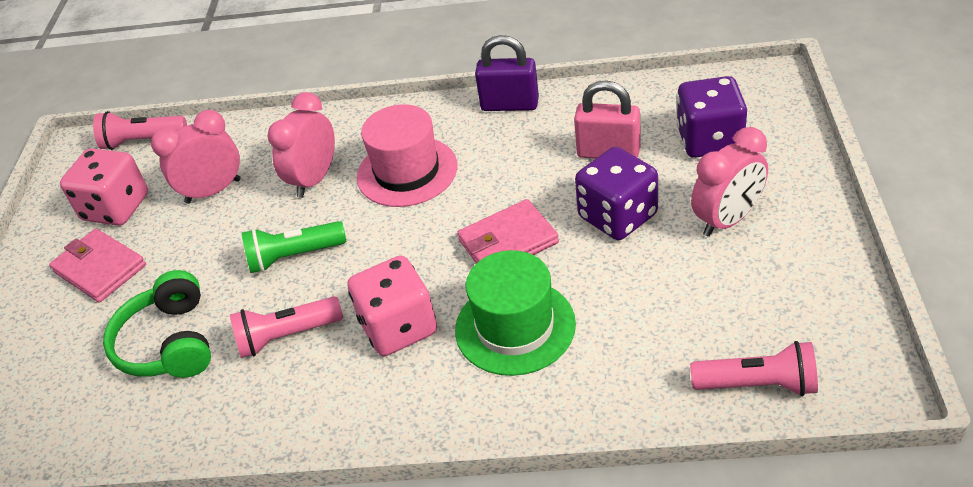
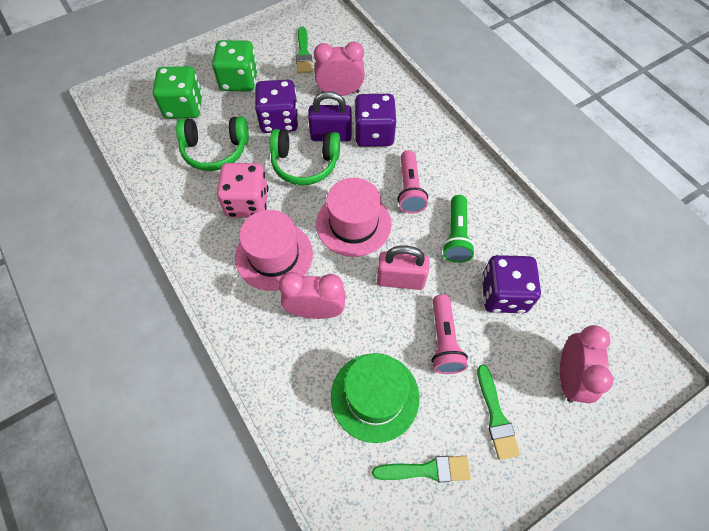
green brush: 0 -> 3
green dice: 0 -> 2
green headphones: 1 -> 2
pink dice: 2 -> 1
pink flashlight: 3 -> 2
pink hat: 1 -> 2
pink wallet: 2 -> 0
purple dice: 2 -> 3

